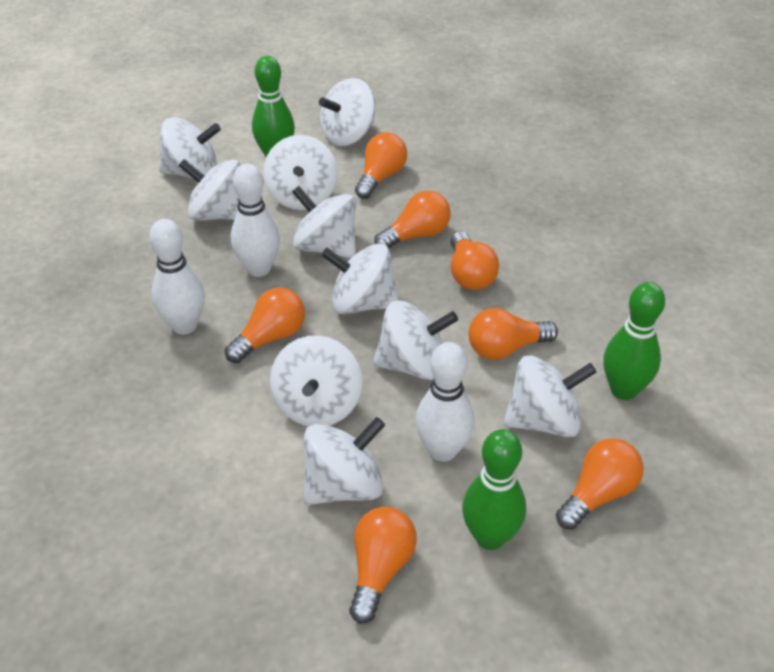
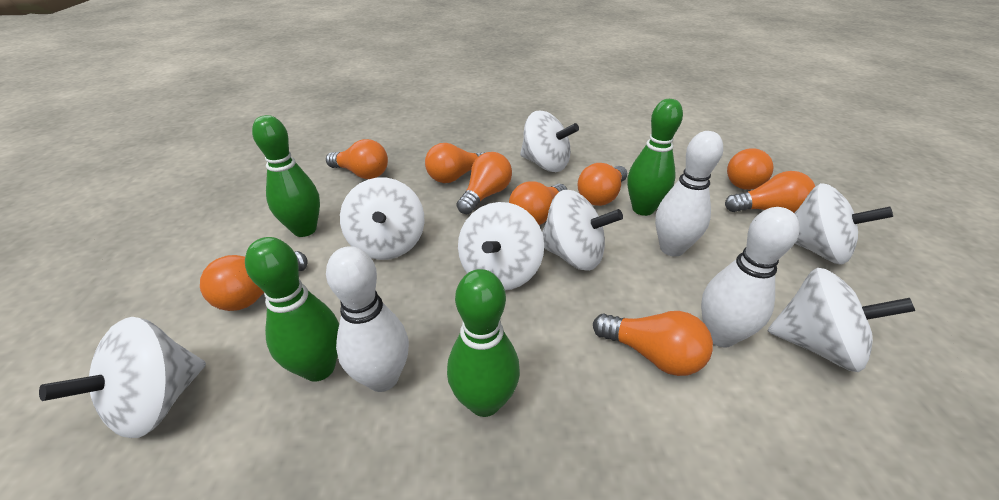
green bowling pin: 3 -> 4
orange light bulb: 7 -> 9
white spinning top: 10 -> 7

